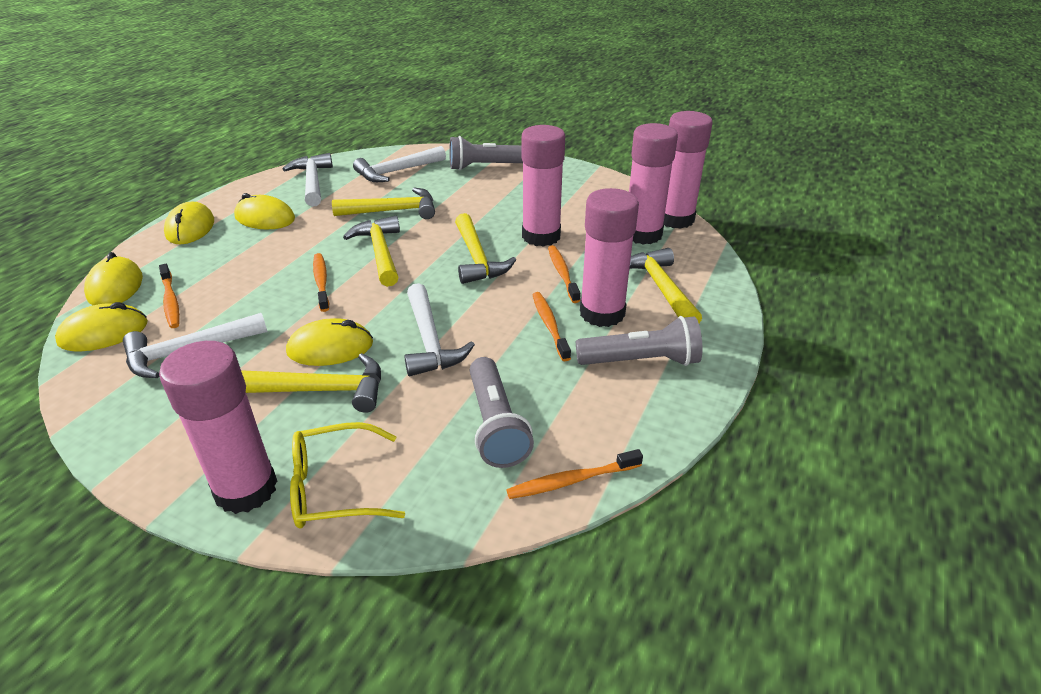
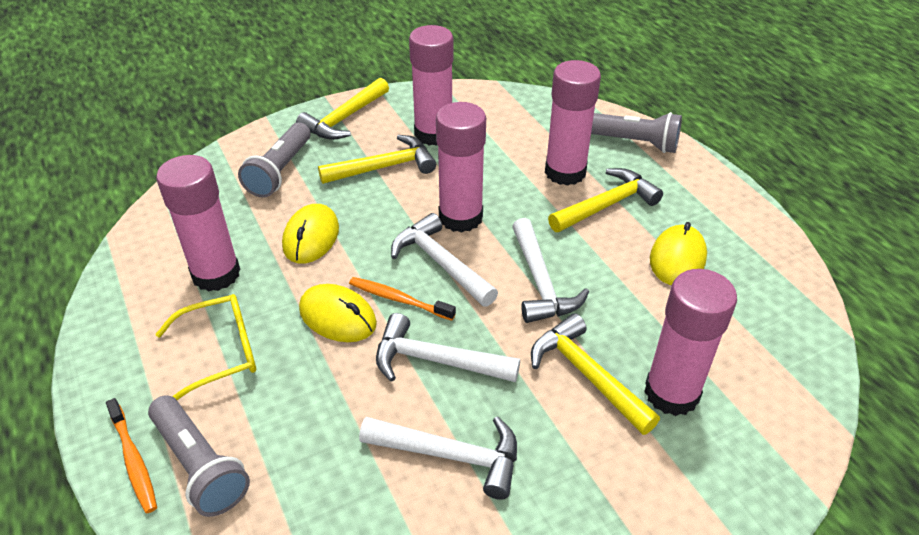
orange toothbrush: 5 -> 2
yellow hammer: 5 -> 4
yellow mouse: 5 -> 3

